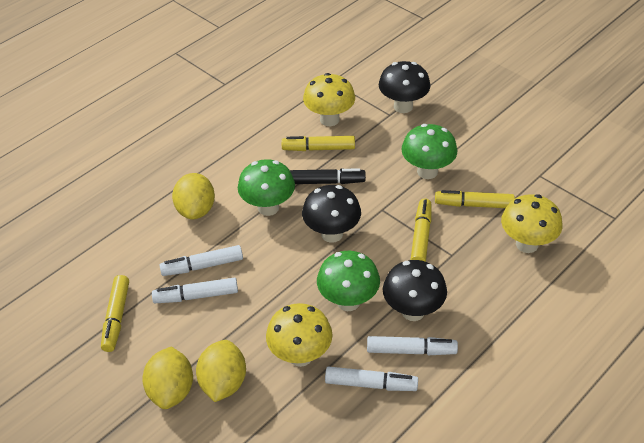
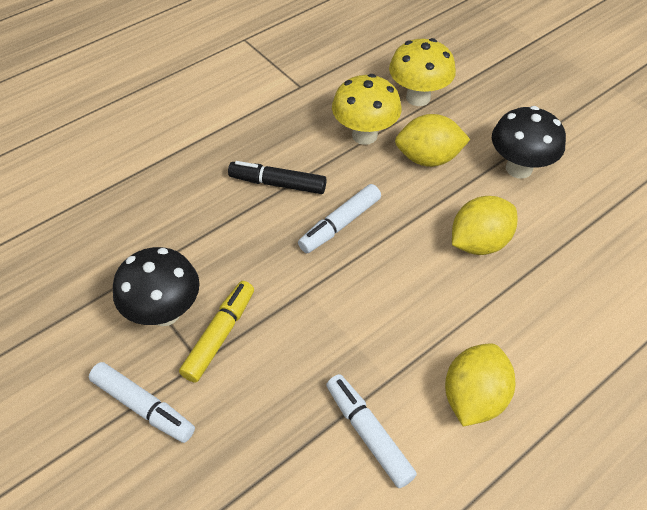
black mushroom: 3 -> 2
green mushroom: 3 -> 0
white marker: 4 -> 3
yellow marker: 4 -> 1
yellow mushroom: 3 -> 2

